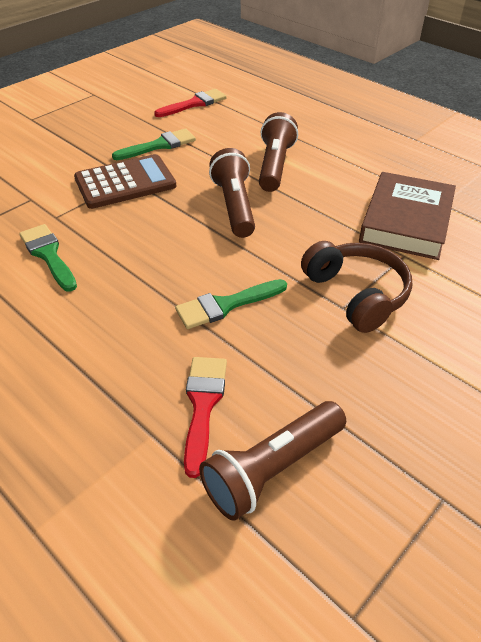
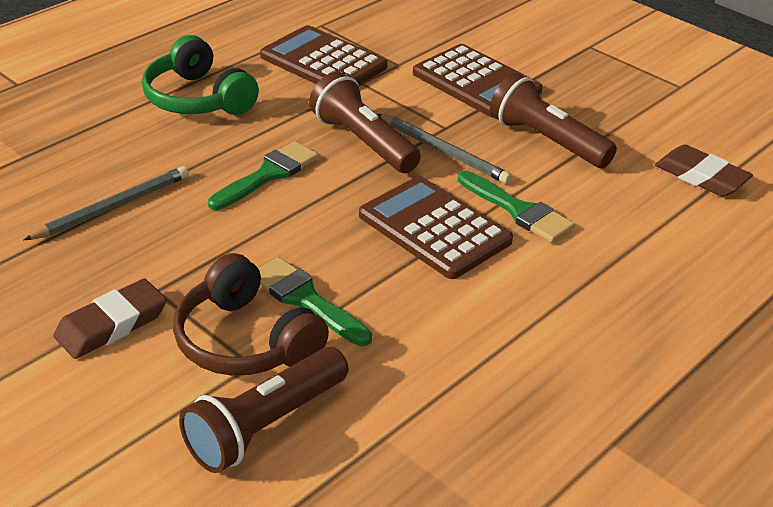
brown book: 1 -> 0
brown calculator: 1 -> 3
brown eraser: 0 -> 2
green headphones: 0 -> 1
grey pencil: 0 -> 2
red brush: 2 -> 0

